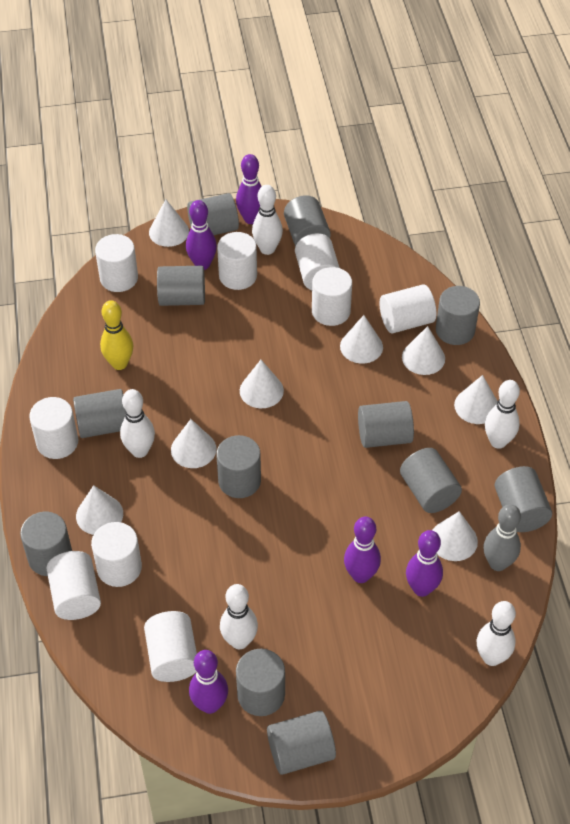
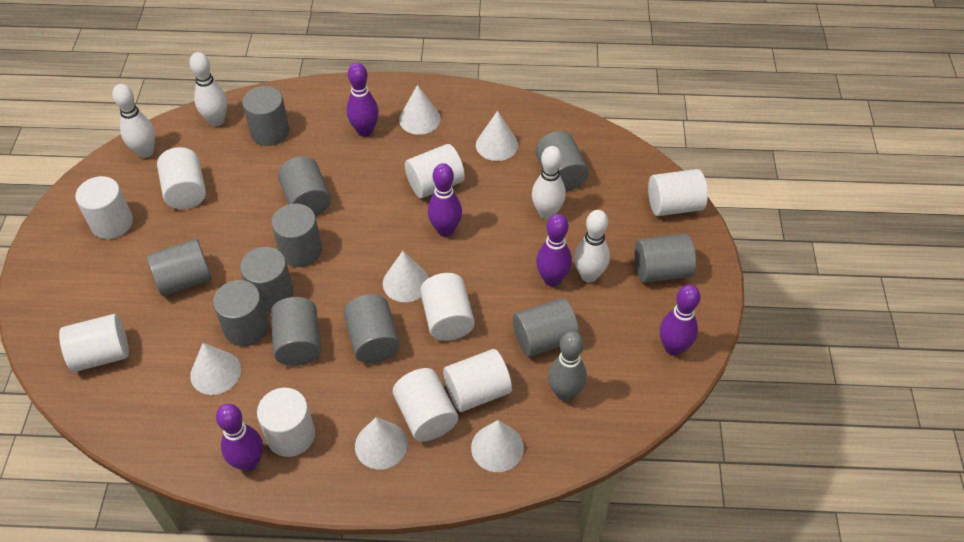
grey cylinder: 12 -> 11
white bowling pin: 5 -> 4
white cone: 8 -> 6
yellow bowling pin: 1 -> 0

